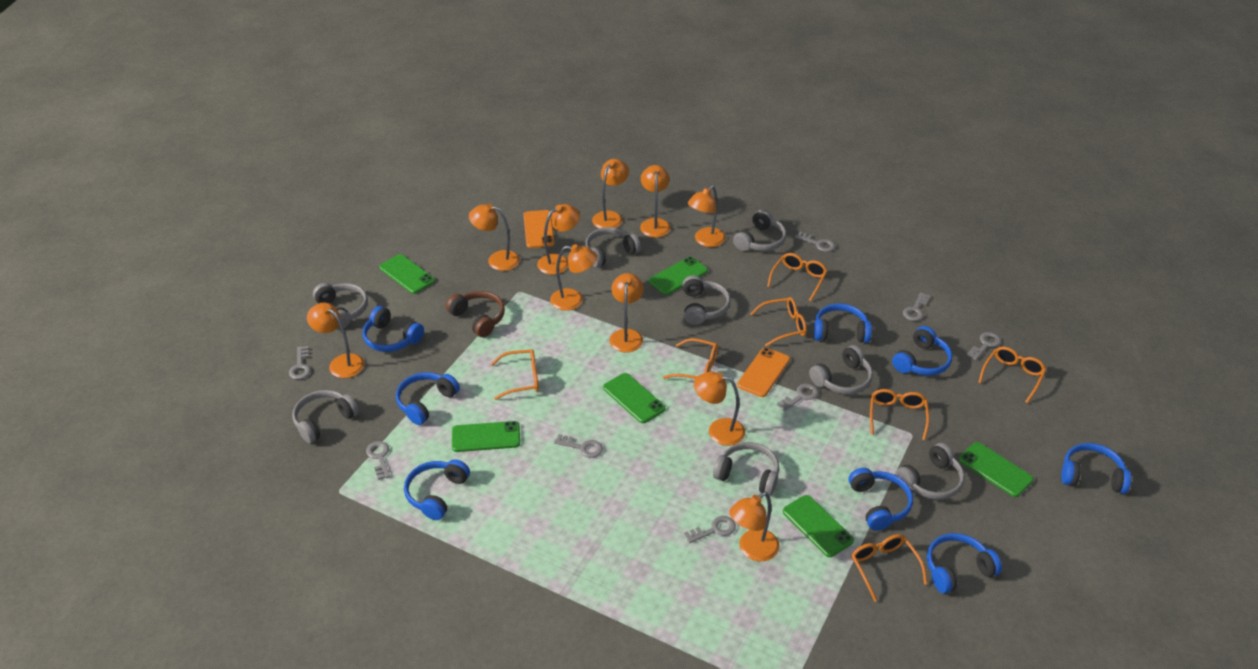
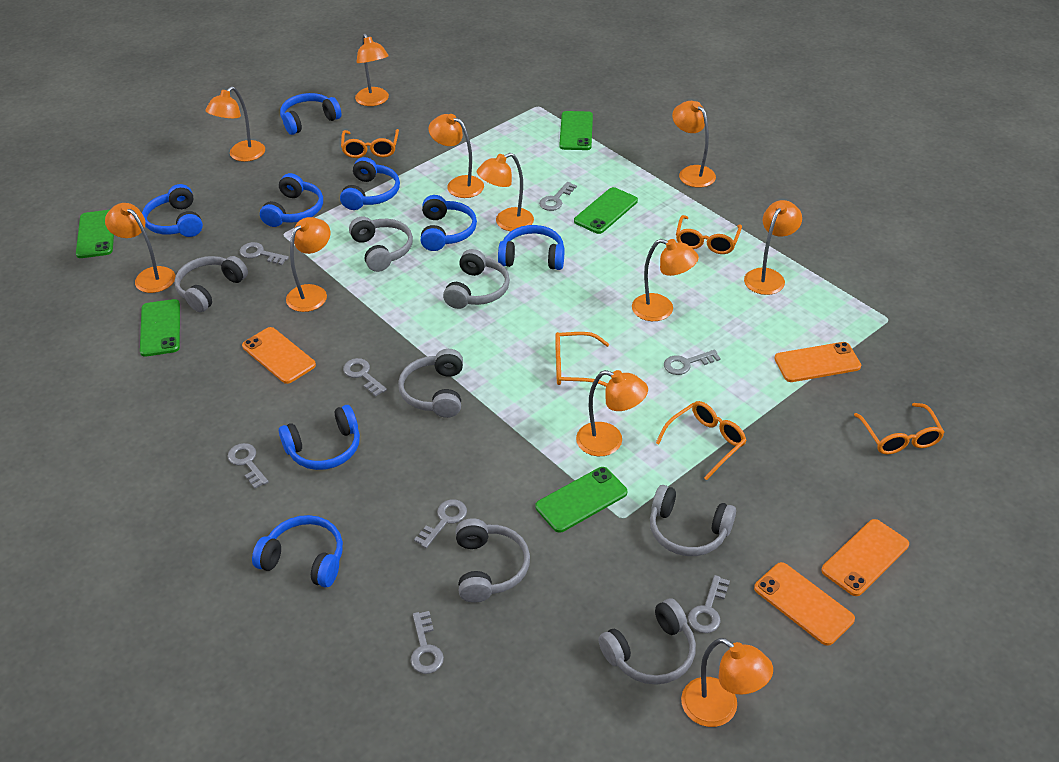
brown headphones: 1 -> 0
green phone: 6 -> 5
grey headphones: 8 -> 7
orange glasses: 7 -> 5
orange lamp: 10 -> 11
orange phone: 2 -> 4

